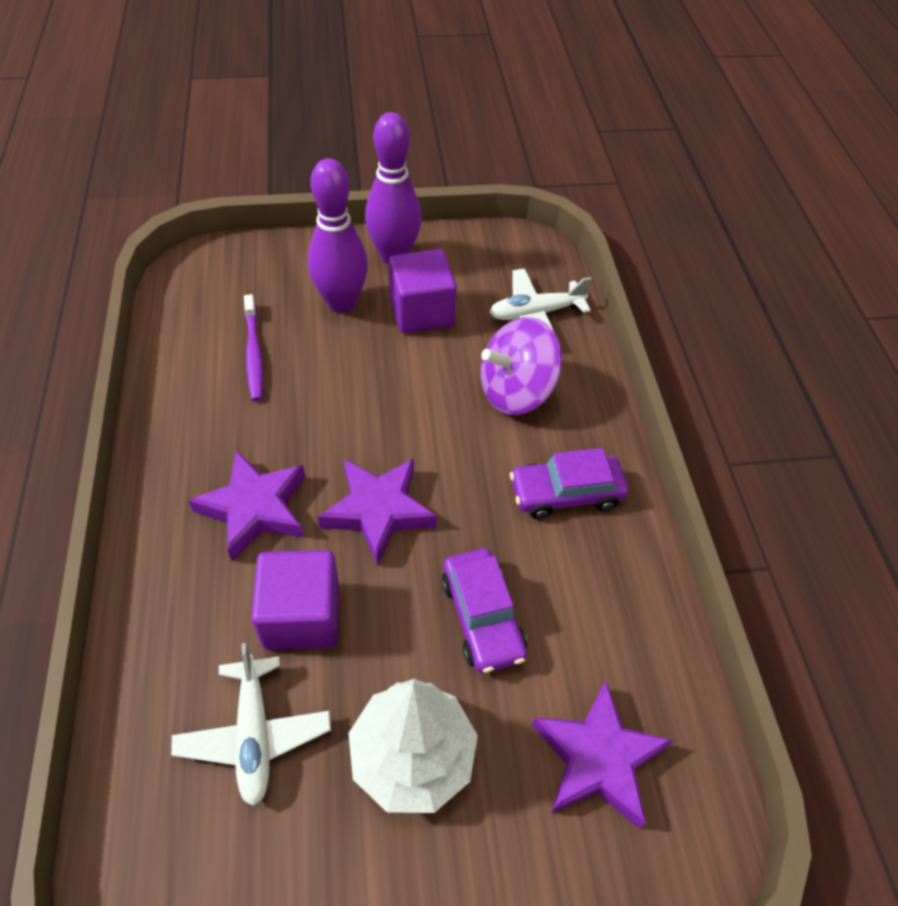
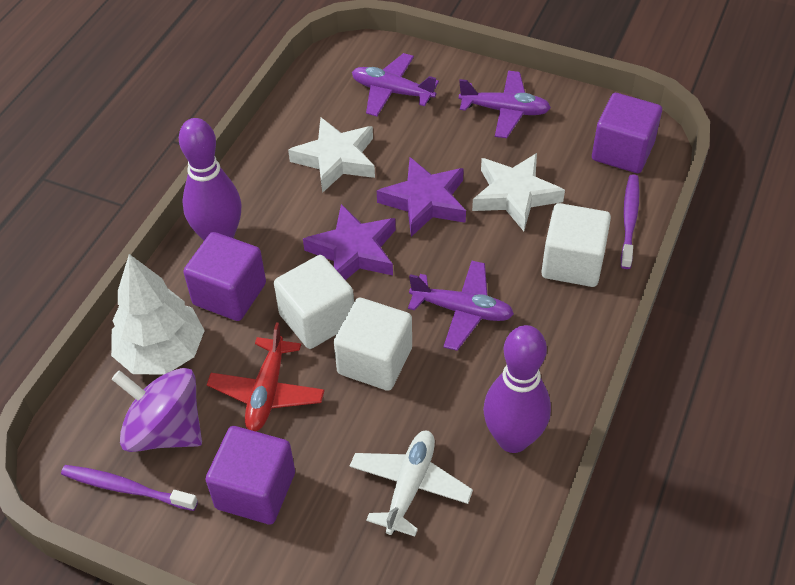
purple car: 2 -> 0
purple cube: 2 -> 3
purple plane: 0 -> 3
purple star: 3 -> 2
purple toothbrush: 1 -> 2
red plane: 0 -> 1
white cube: 0 -> 3
white plane: 2 -> 1
white star: 0 -> 2

